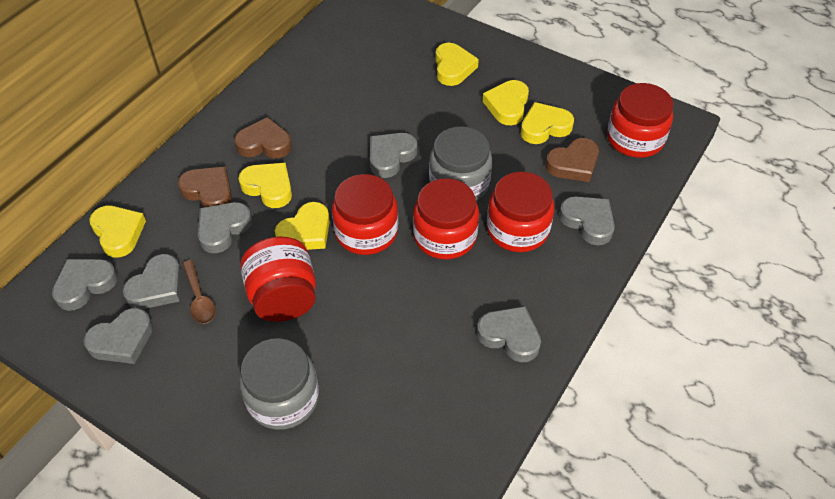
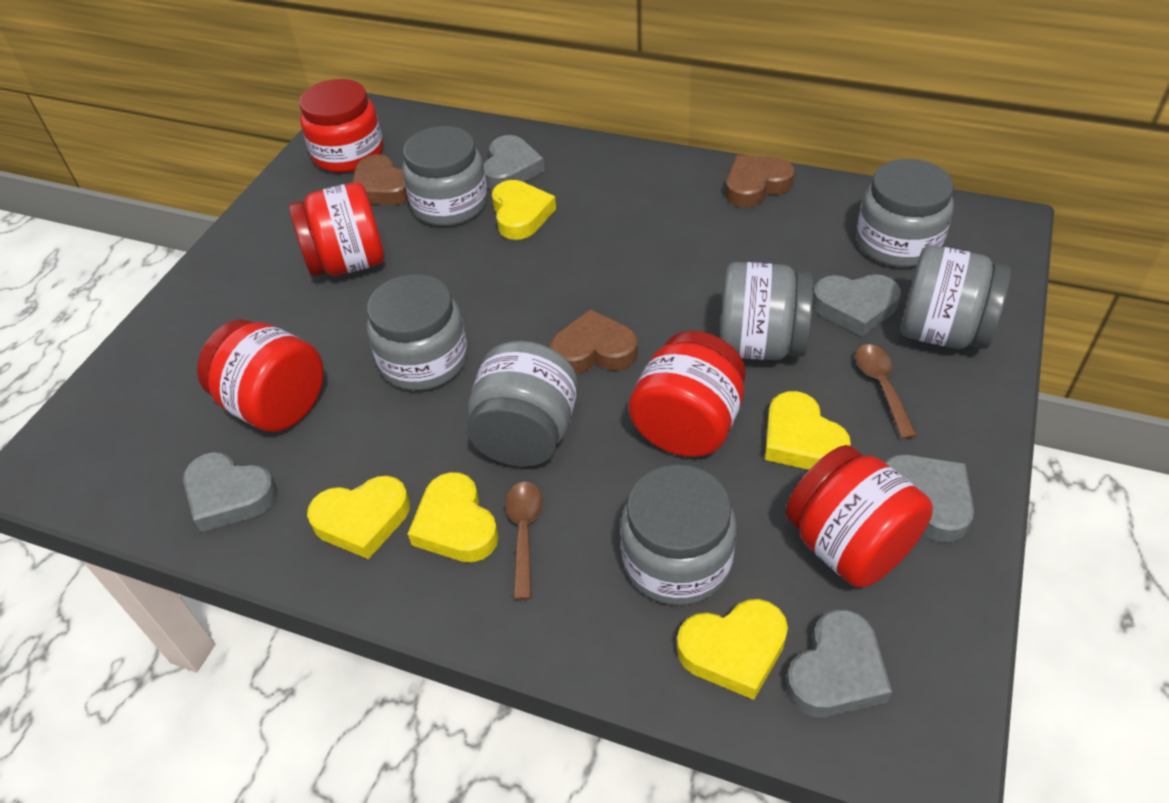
brown spoon: 1 -> 2
grey heart: 7 -> 5
grey jar: 2 -> 7
yellow heart: 6 -> 5

